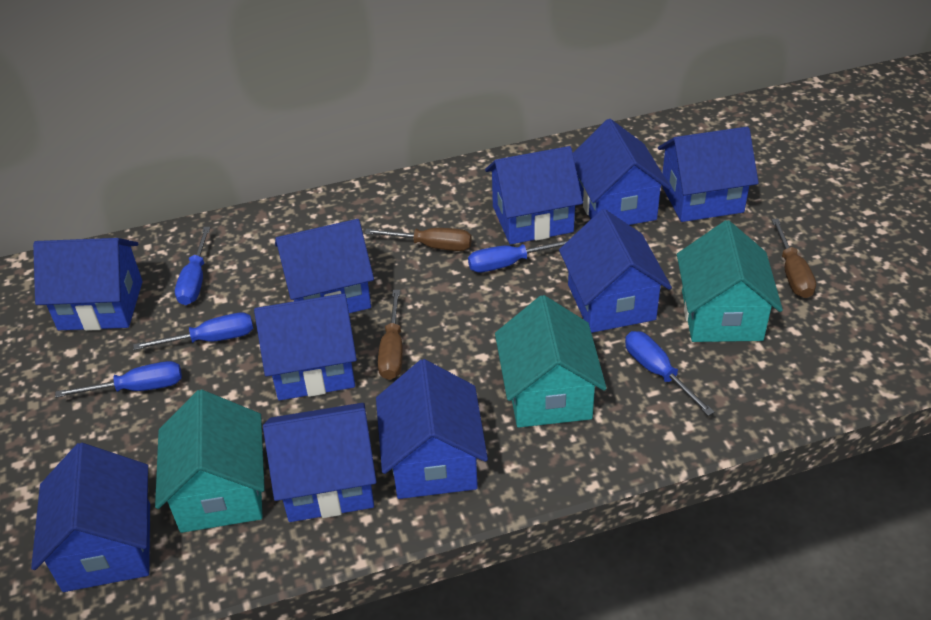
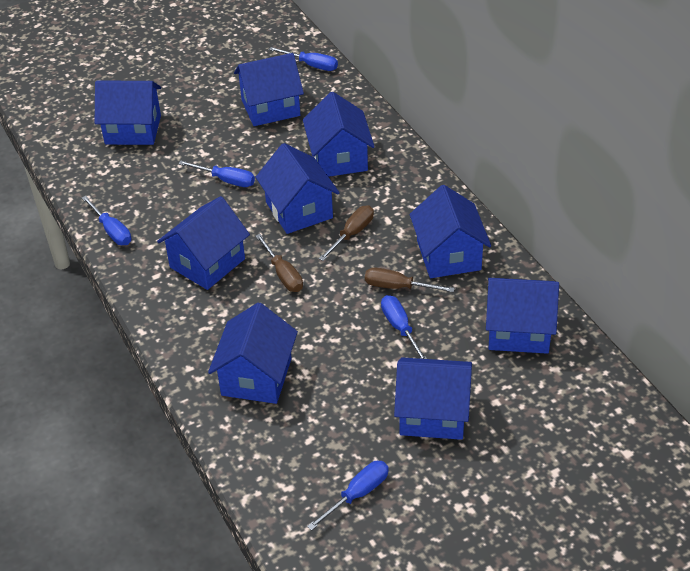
blue house: 10 -> 9
turquoise house: 3 -> 0

